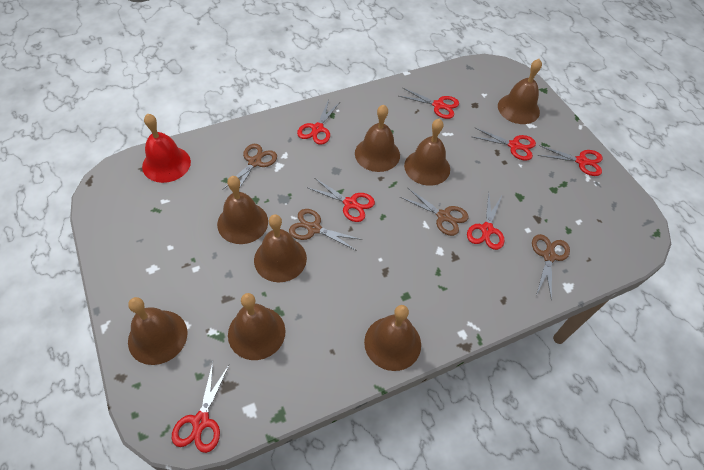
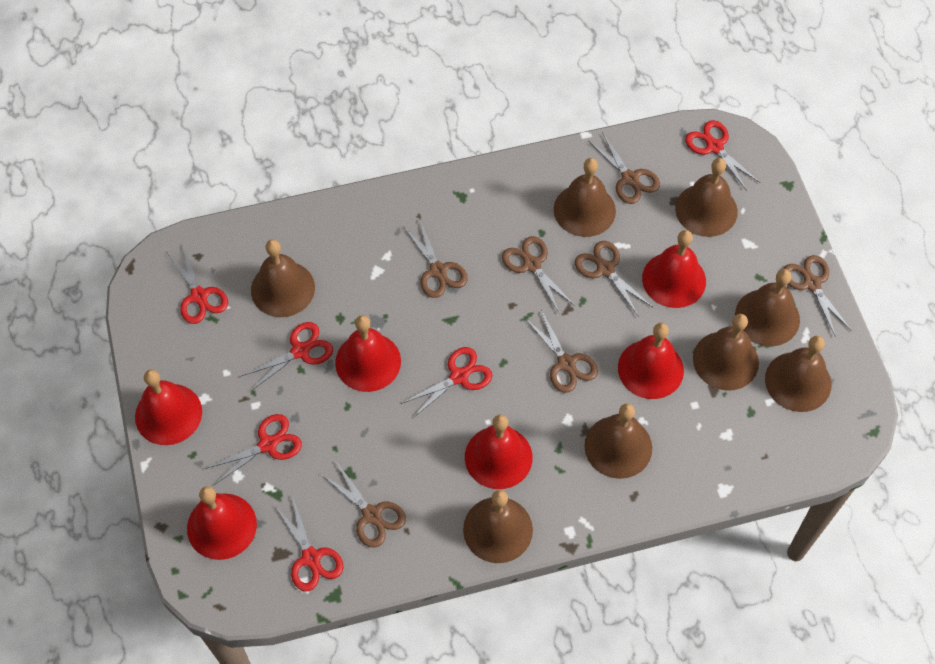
brown scissors: 4 -> 7
red bell: 1 -> 6
red scissors: 7 -> 6

